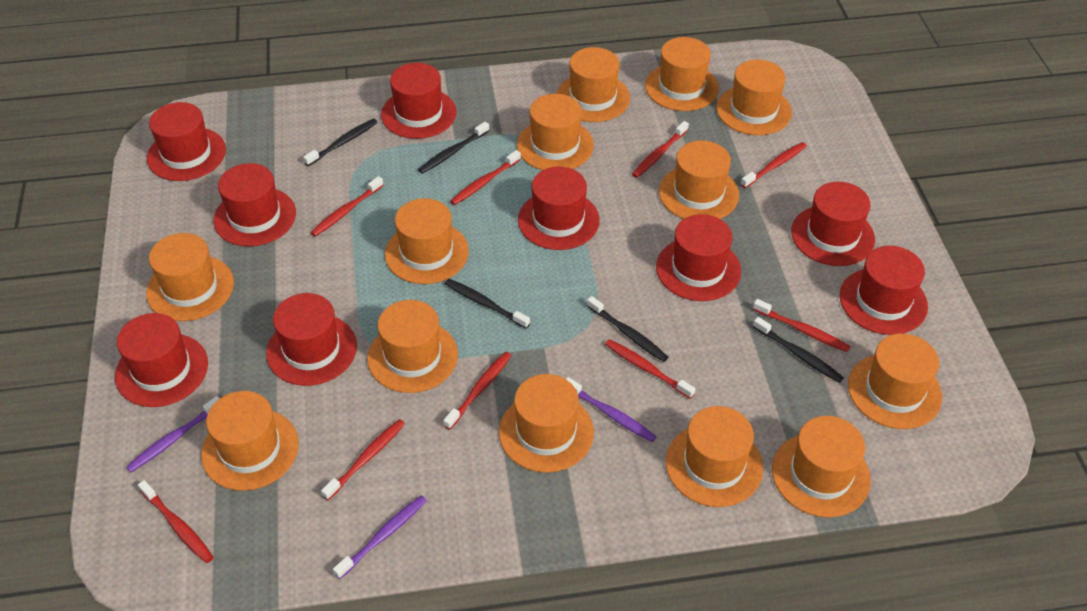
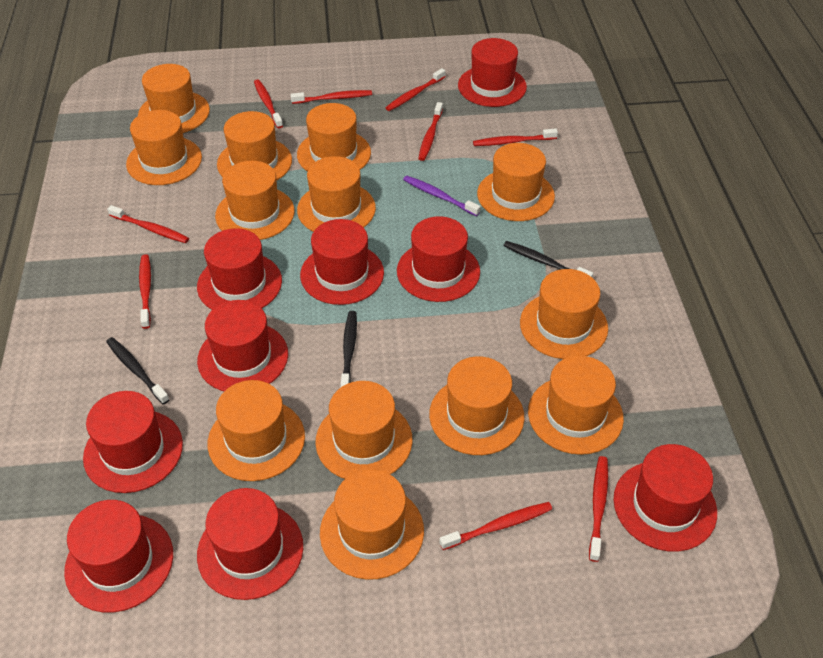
black toothbrush: 5 -> 3
purple toothbrush: 3 -> 1

